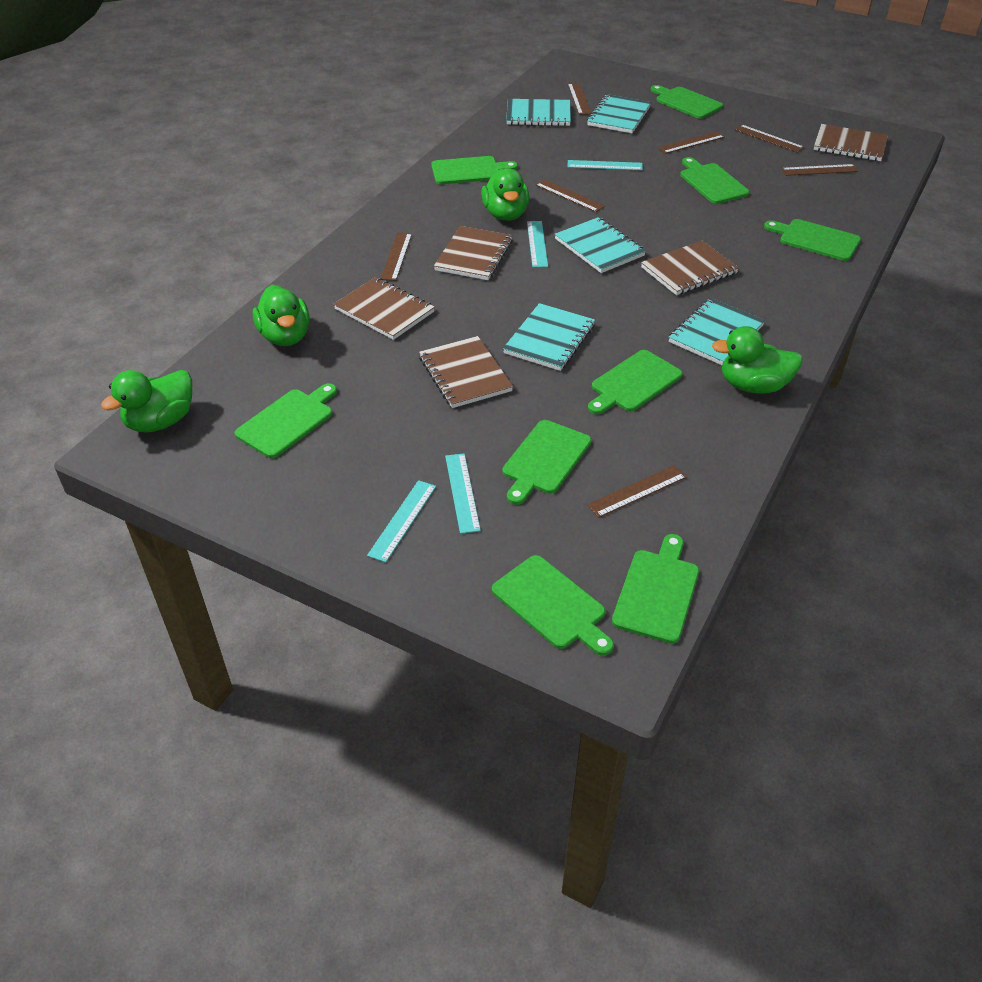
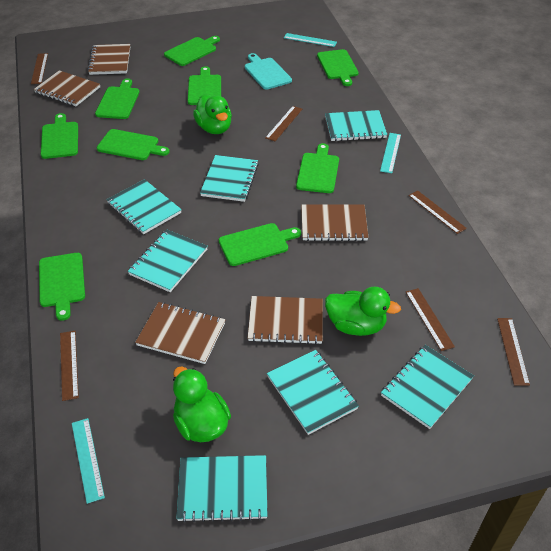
brown ruler: 7 -> 6
green duck: 4 -> 3
turquoise cutting board: 0 -> 1
turquoise notebook: 5 -> 7
turquoise ruler: 4 -> 3

